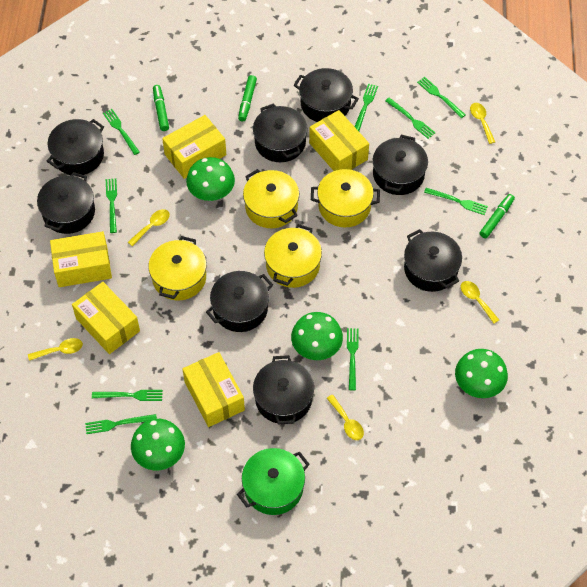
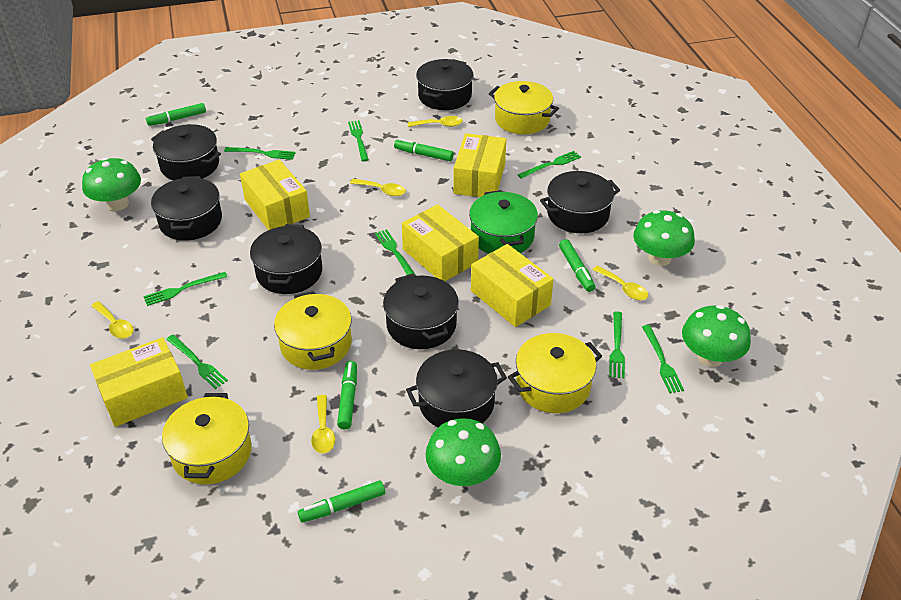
black pot: 8 -> 7
green fork: 9 -> 8
green marker: 3 -> 5

